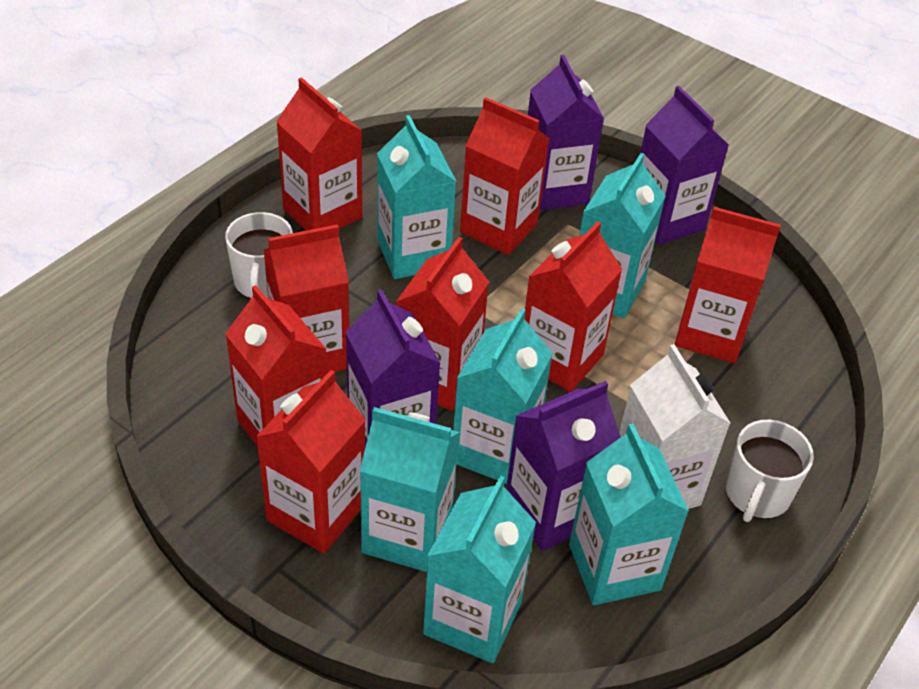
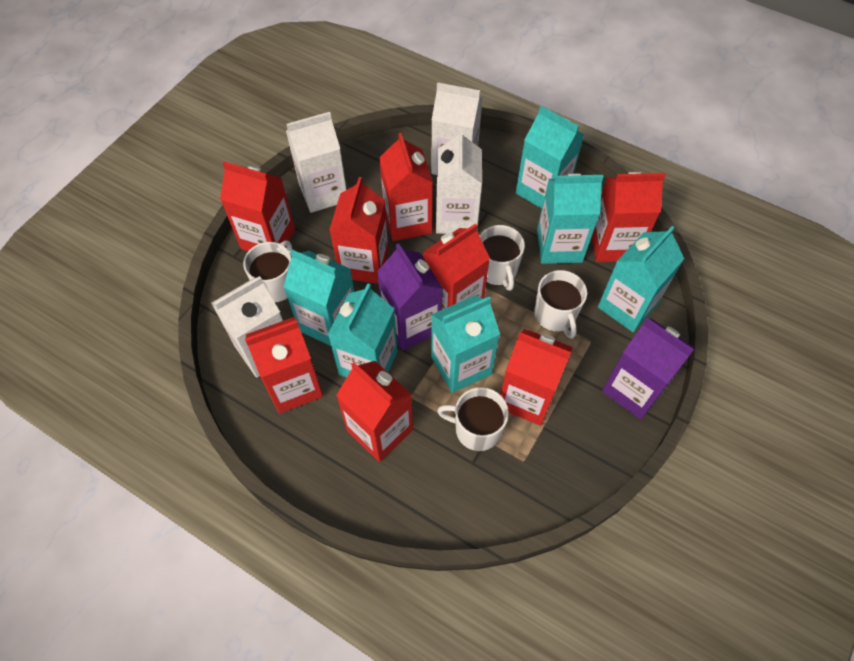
purple carton: 4 -> 2
white carton: 1 -> 4
white mug: 2 -> 4

